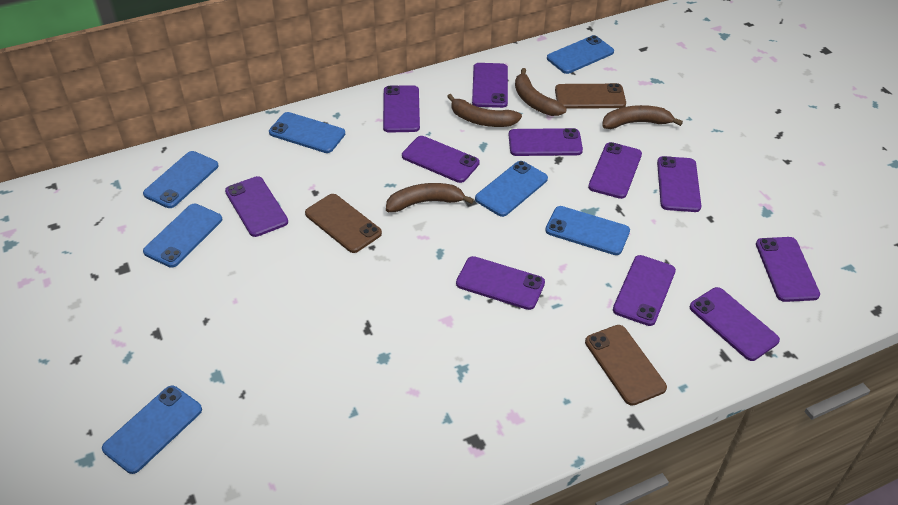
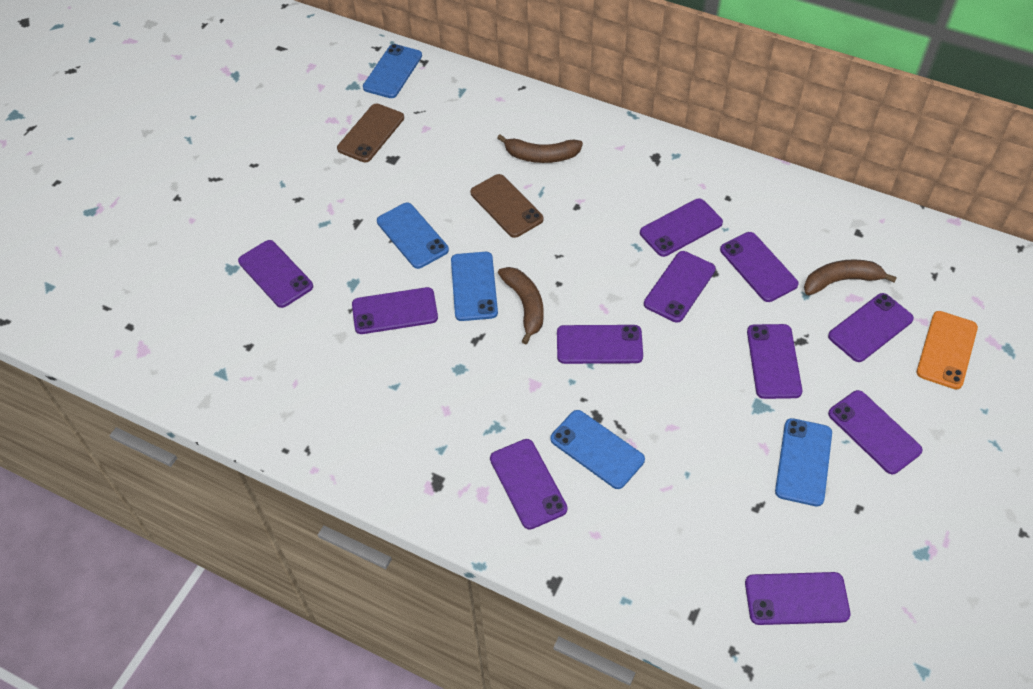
blue phone: 7 -> 5
brown banana: 4 -> 3
brown phone: 3 -> 2
orange phone: 0 -> 1

